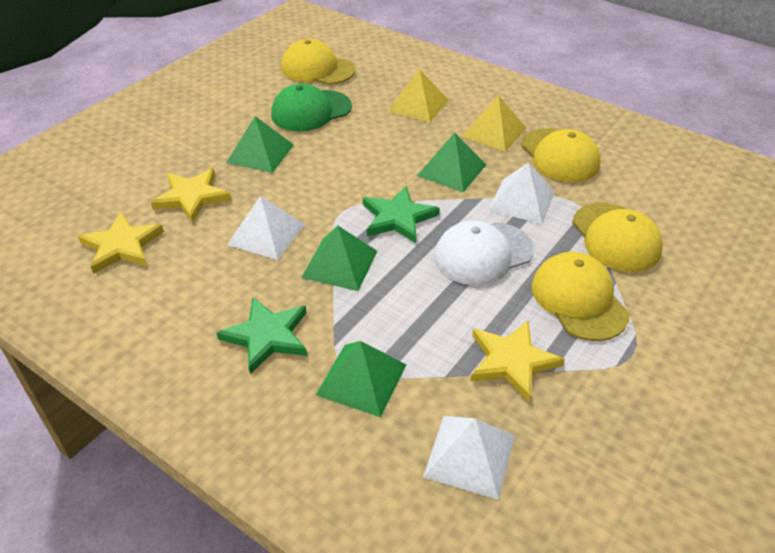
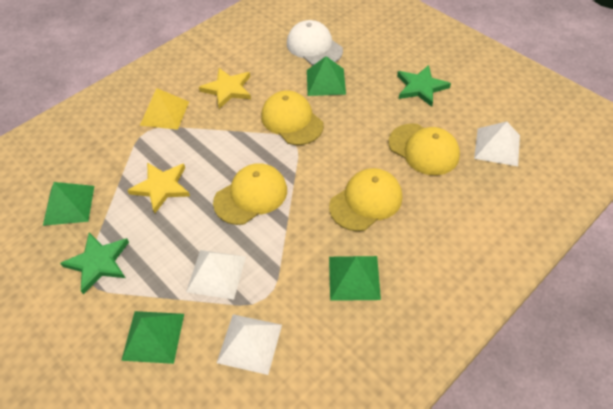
green cap: 1 -> 0
yellow pyramid: 2 -> 1
yellow star: 3 -> 2

